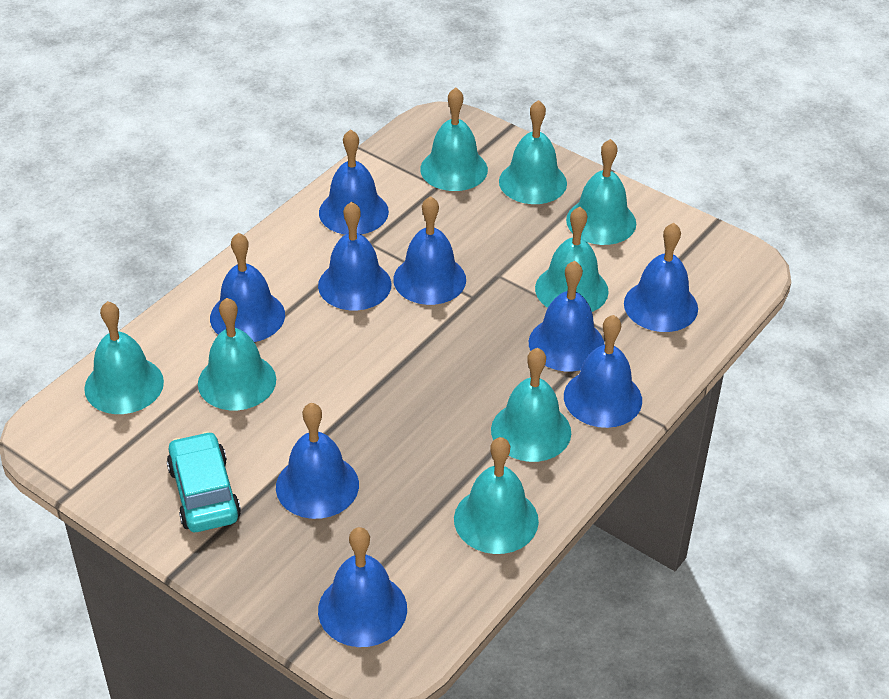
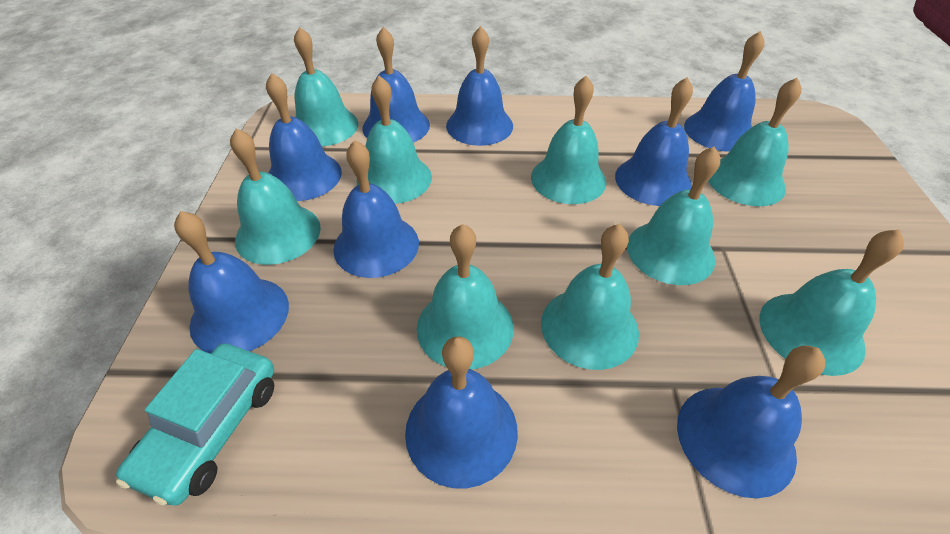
turquoise bell: 8 -> 9

